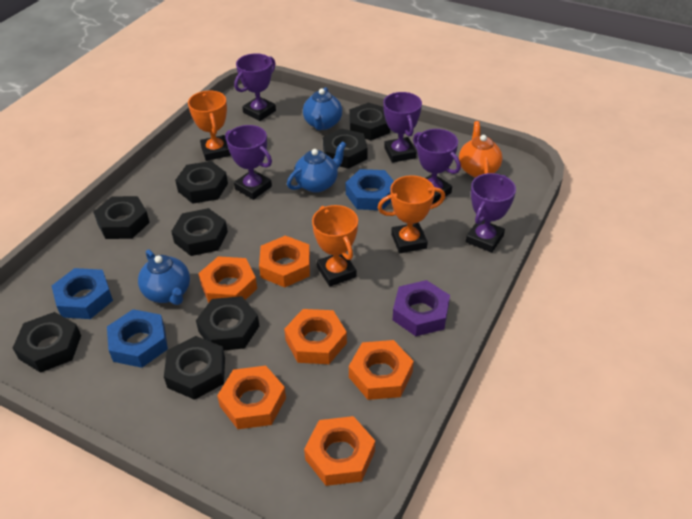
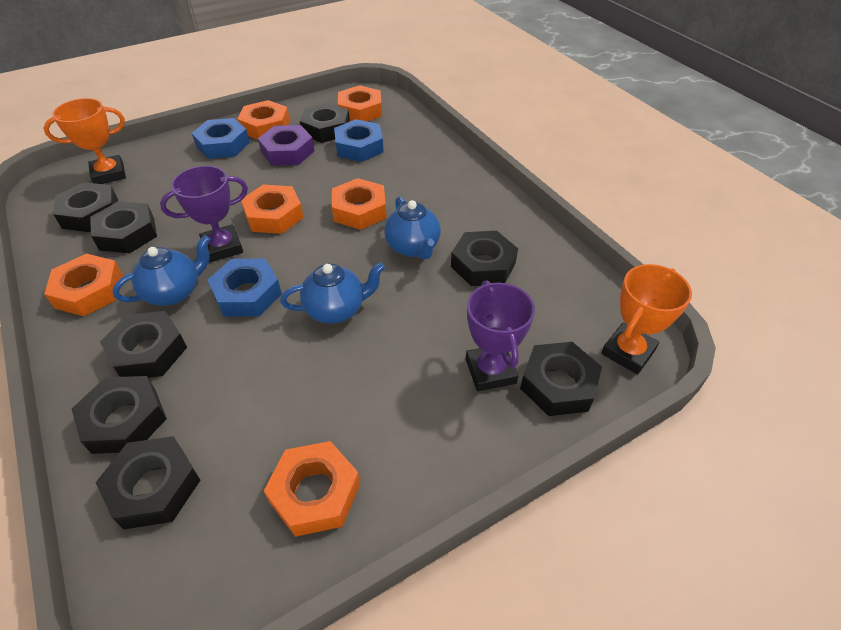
orange teapot: 1 -> 0
orange trophy: 3 -> 2
purple trophy: 5 -> 2

